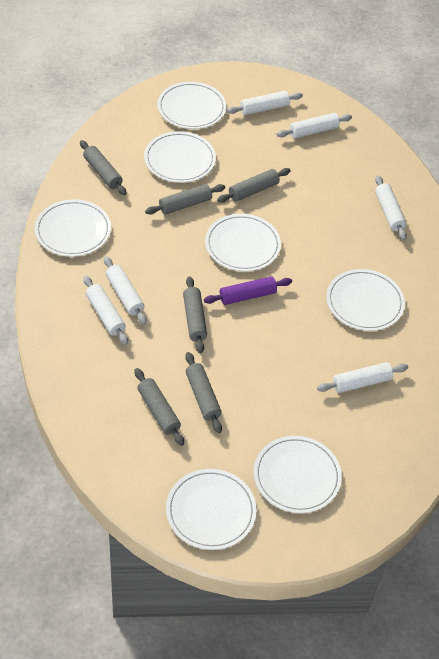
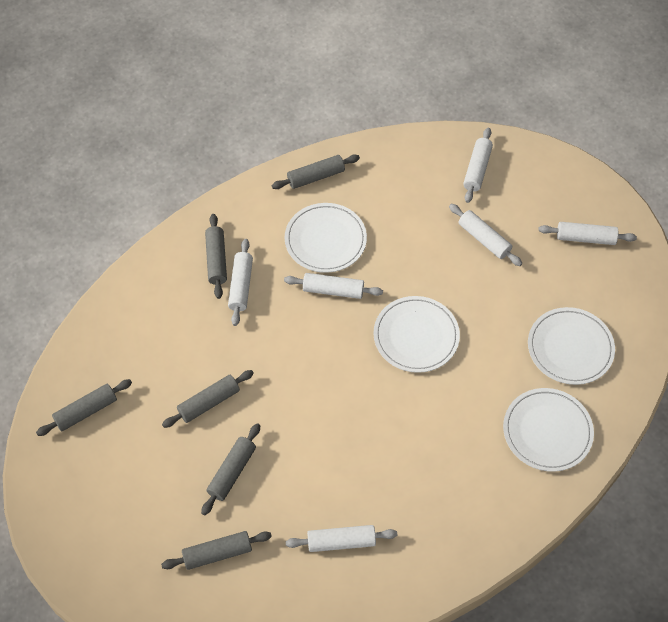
purple rolling pin: 1 -> 0
white plate: 7 -> 4

